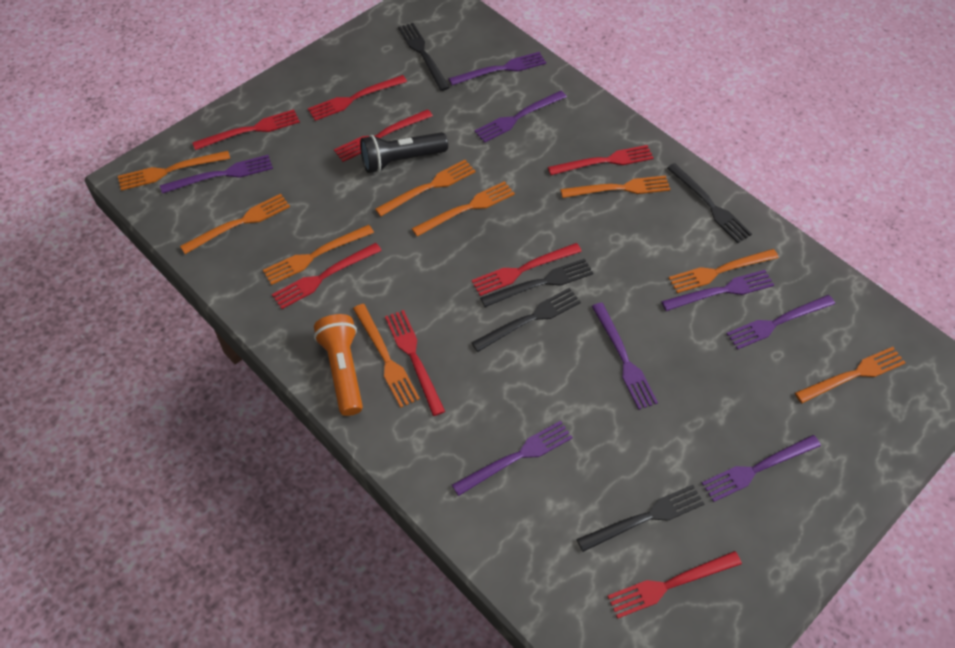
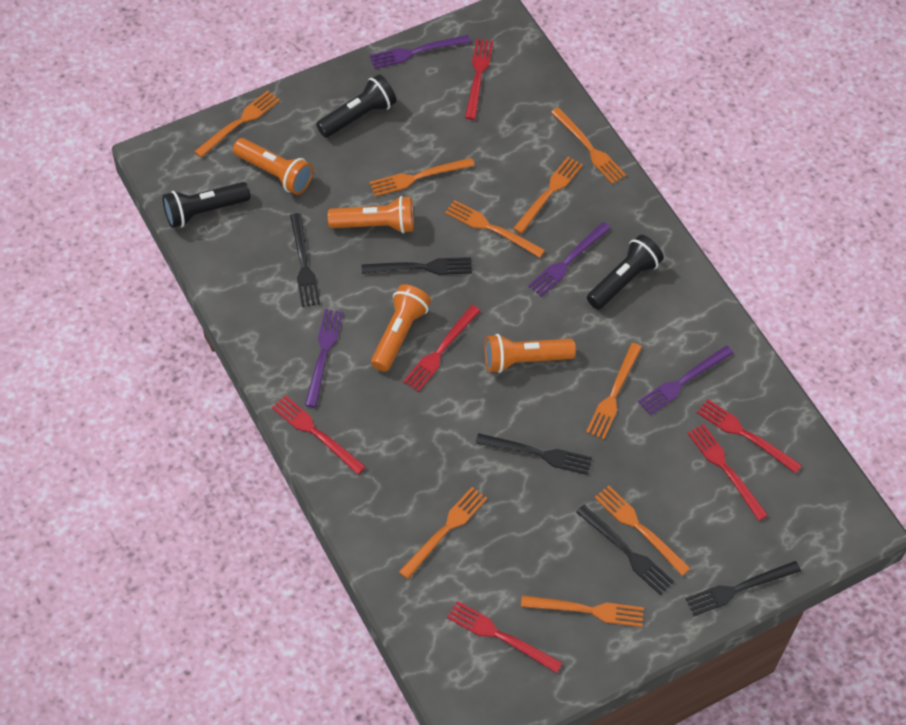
black flashlight: 1 -> 3
orange flashlight: 1 -> 4
purple fork: 8 -> 4
red fork: 8 -> 6

